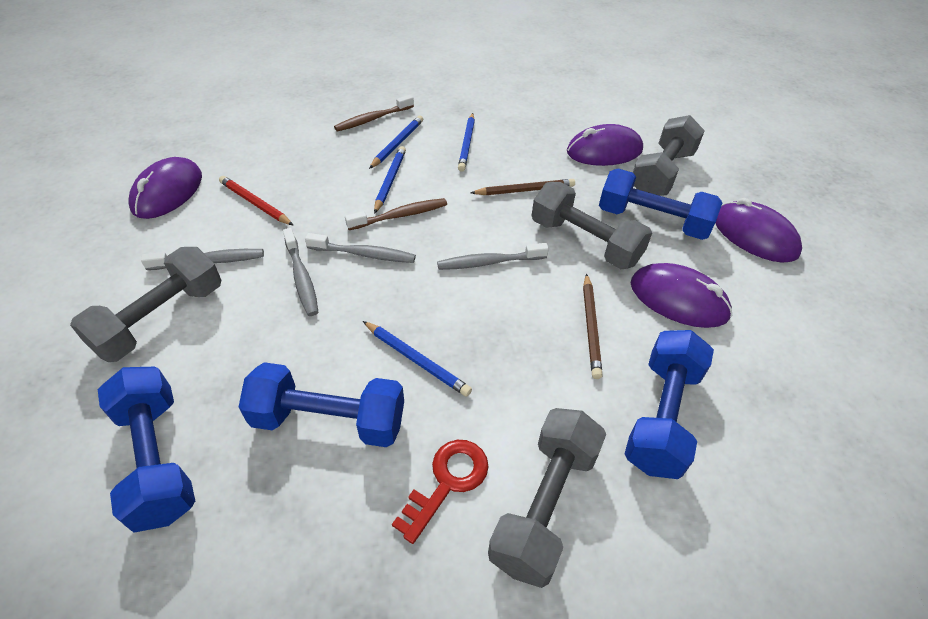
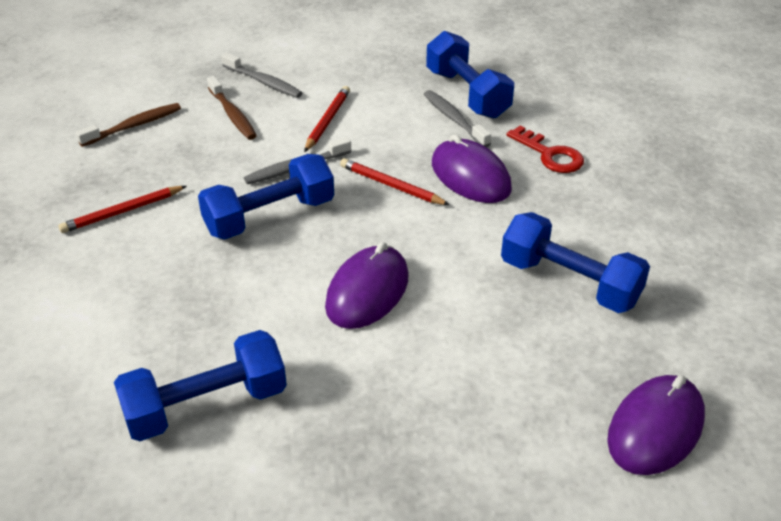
blue pencil: 4 -> 0
brown pencil: 2 -> 0
grey dumbbell: 4 -> 0
grey toothbrush: 4 -> 3
purple mouse: 4 -> 3
red pencil: 1 -> 3

